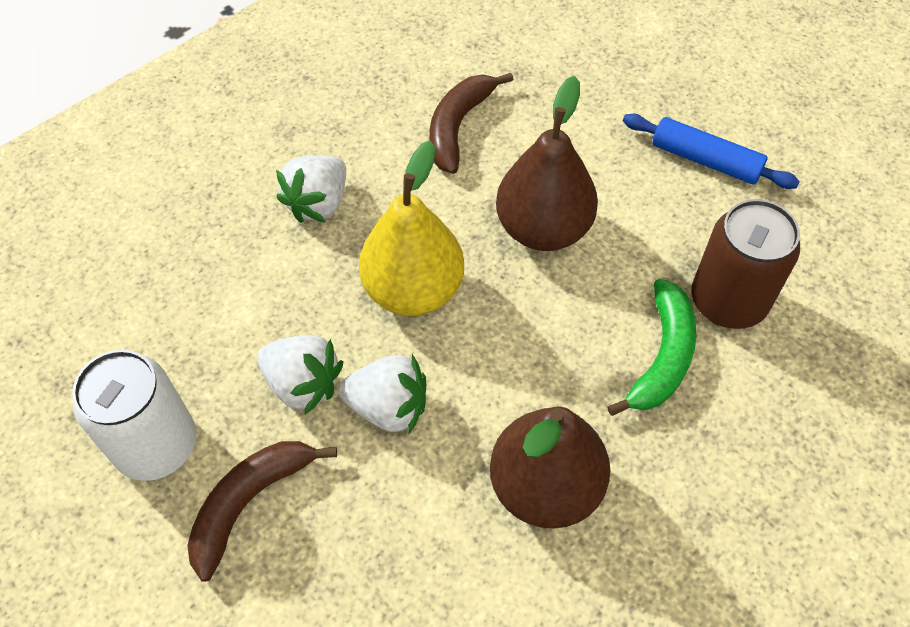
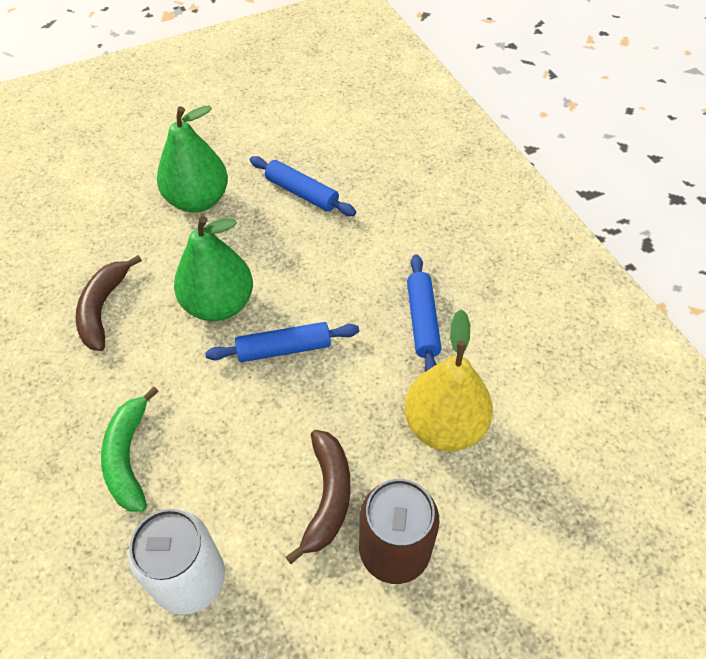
blue rolling pin: 1 -> 3
brown pear: 2 -> 0
green pear: 0 -> 2
white strawberry: 3 -> 0

